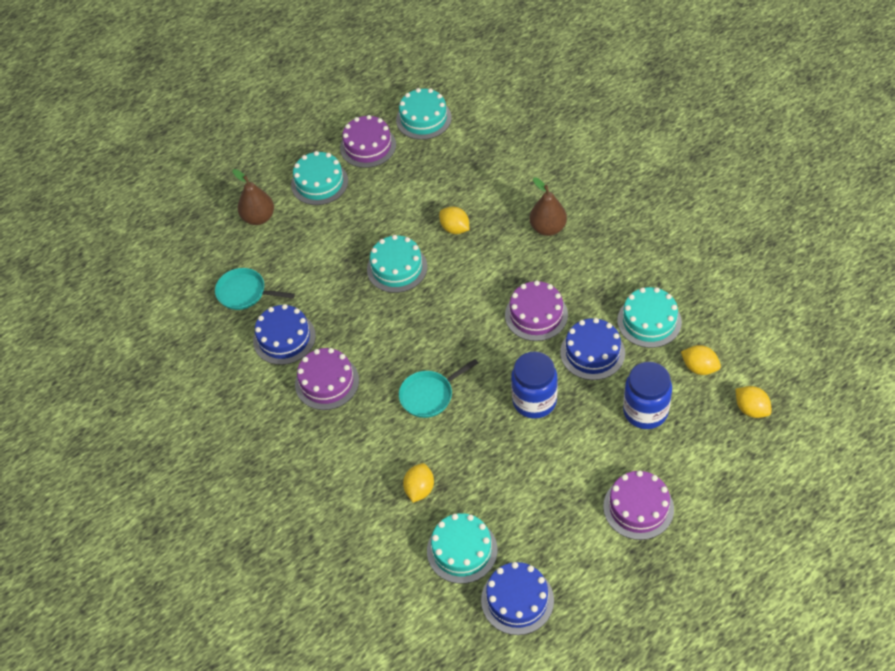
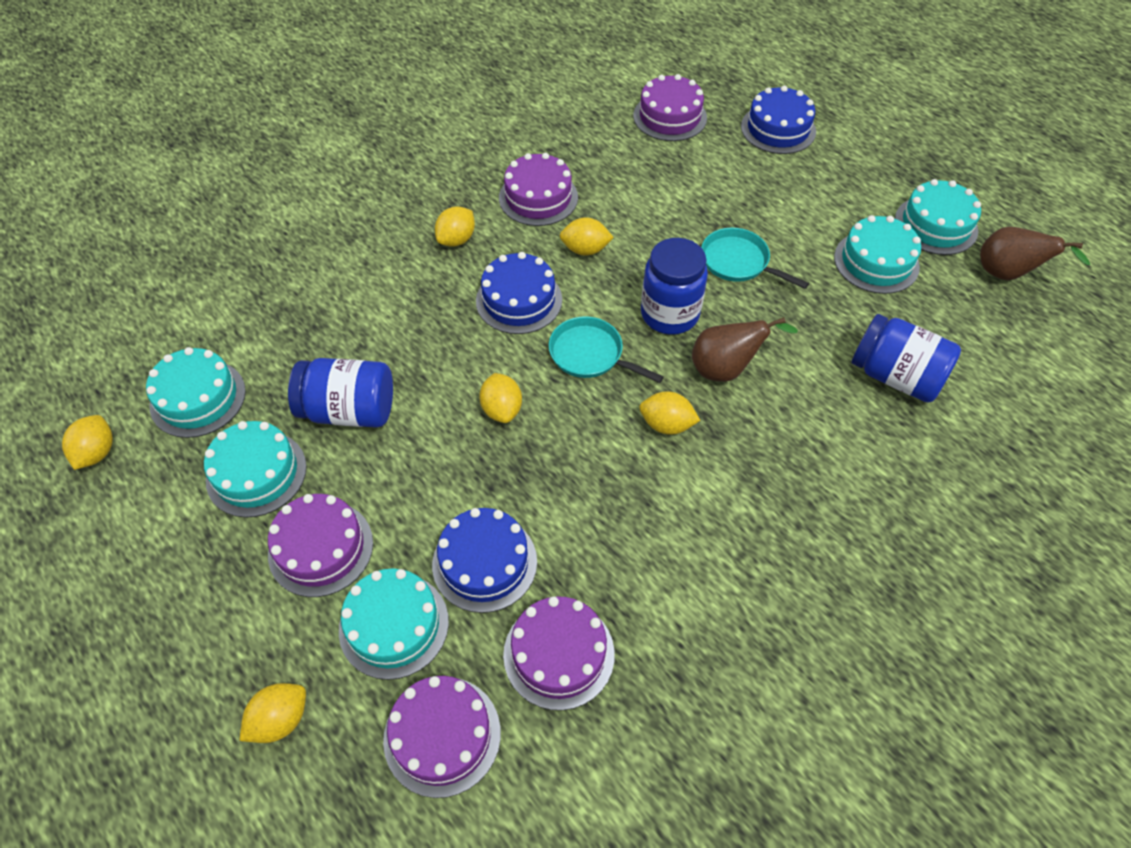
blue jar: 2 -> 3
purple cake: 4 -> 5
yellow lemon: 4 -> 6

